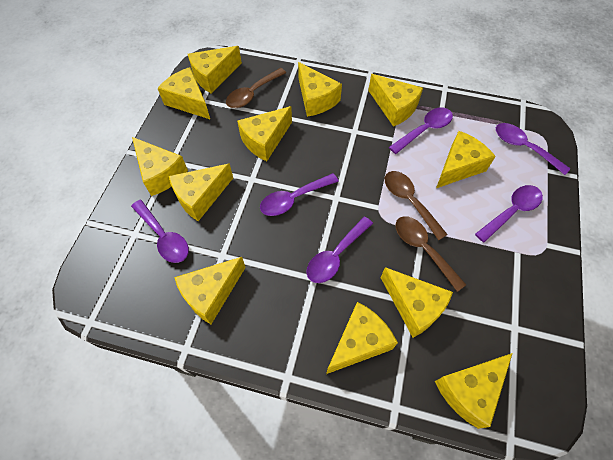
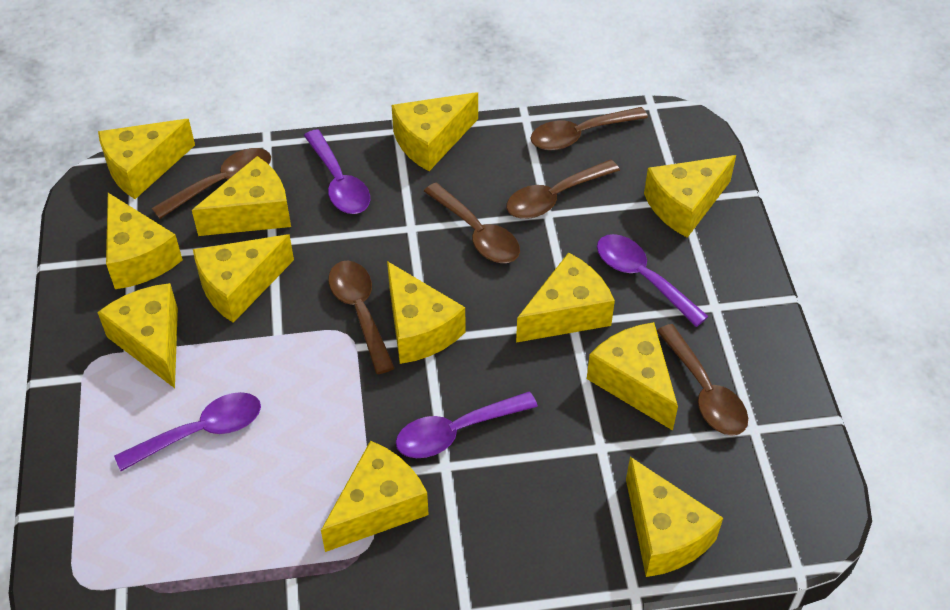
brown spoon: 3 -> 6
purple spoon: 6 -> 4

